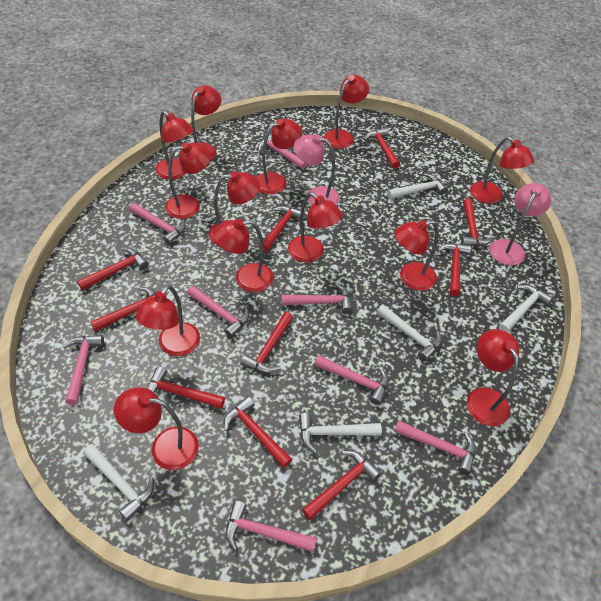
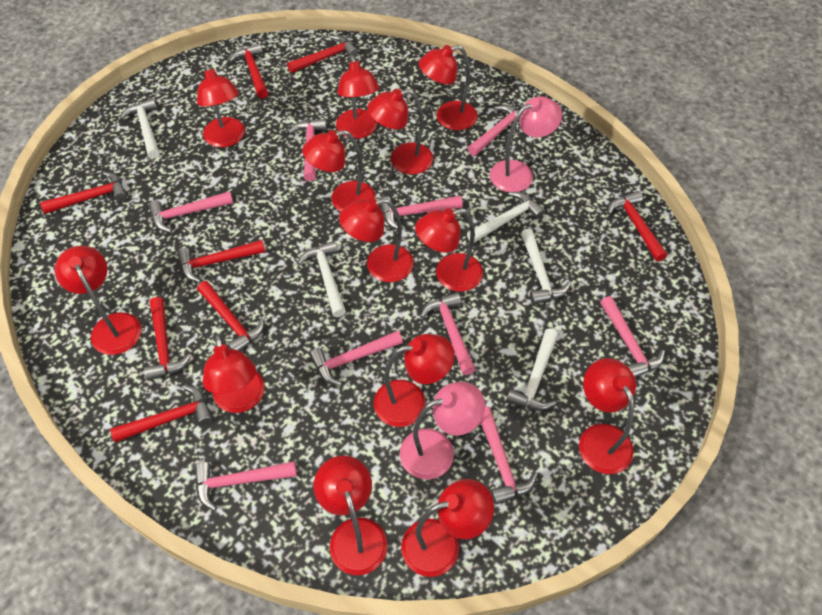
pink hammer: 8 -> 9
red hammer: 10 -> 8

